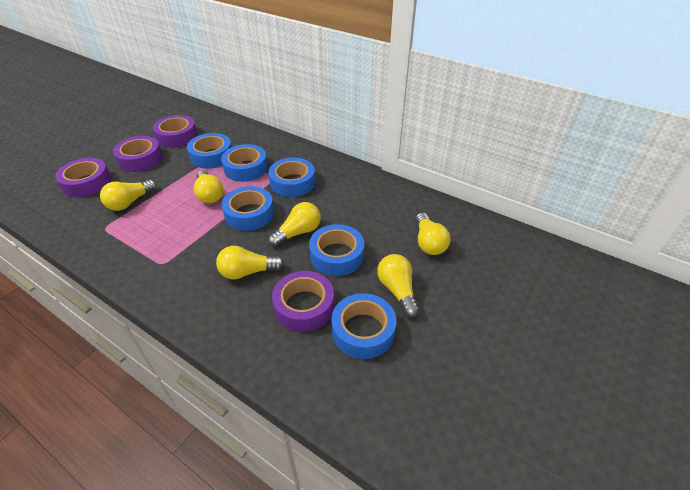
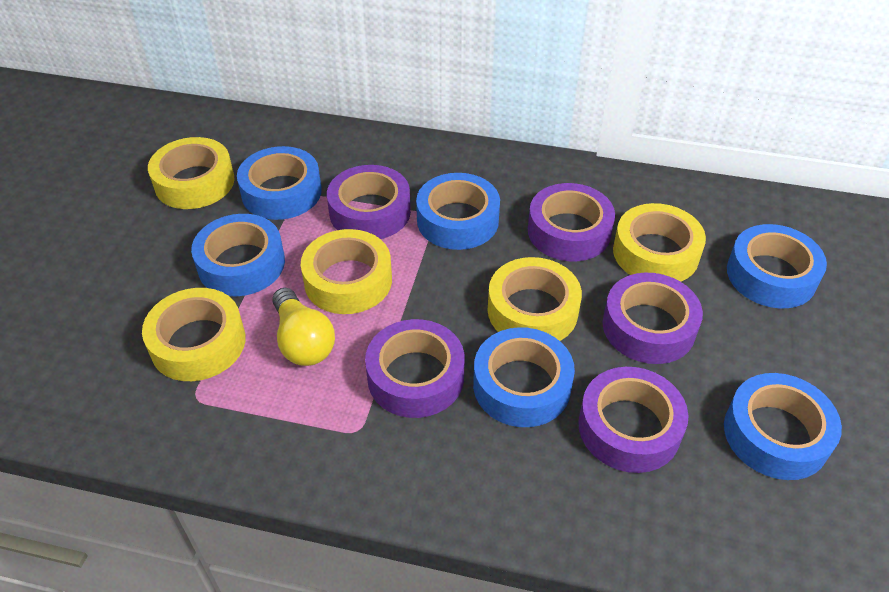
purple tape: 4 -> 5
yellow light bulb: 6 -> 1
yellow tape: 0 -> 5

